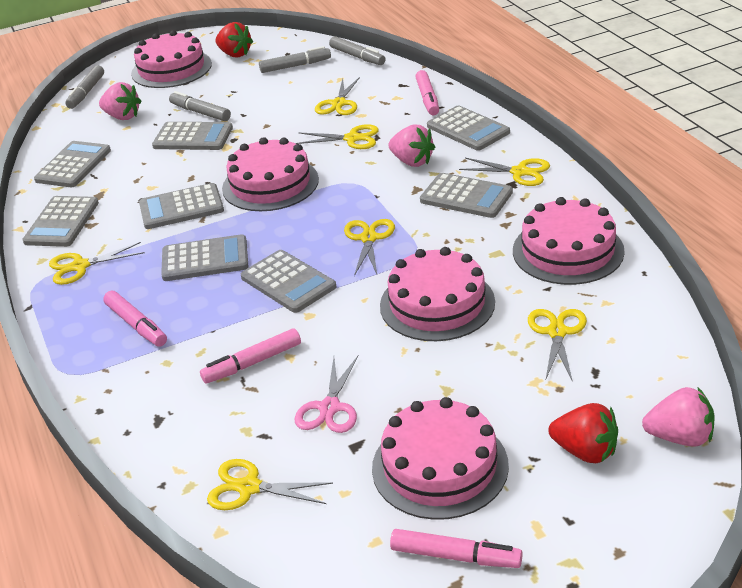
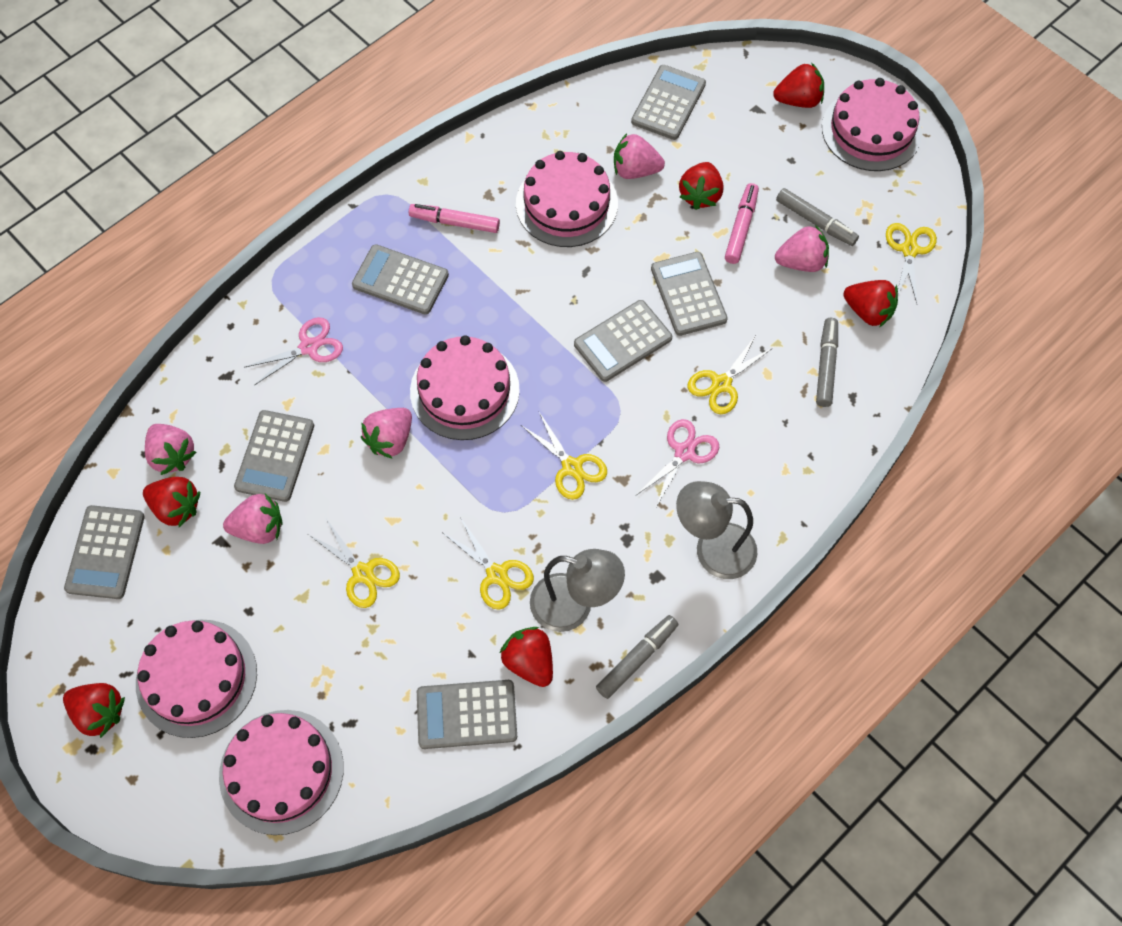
grey calculator: 8 -> 7
grey lamp: 0 -> 2
grey marker: 4 -> 3
pink marker: 4 -> 2
pink scissors: 1 -> 2
pink strawberry: 3 -> 5
red strawberry: 2 -> 6
yellow scissors: 7 -> 5

